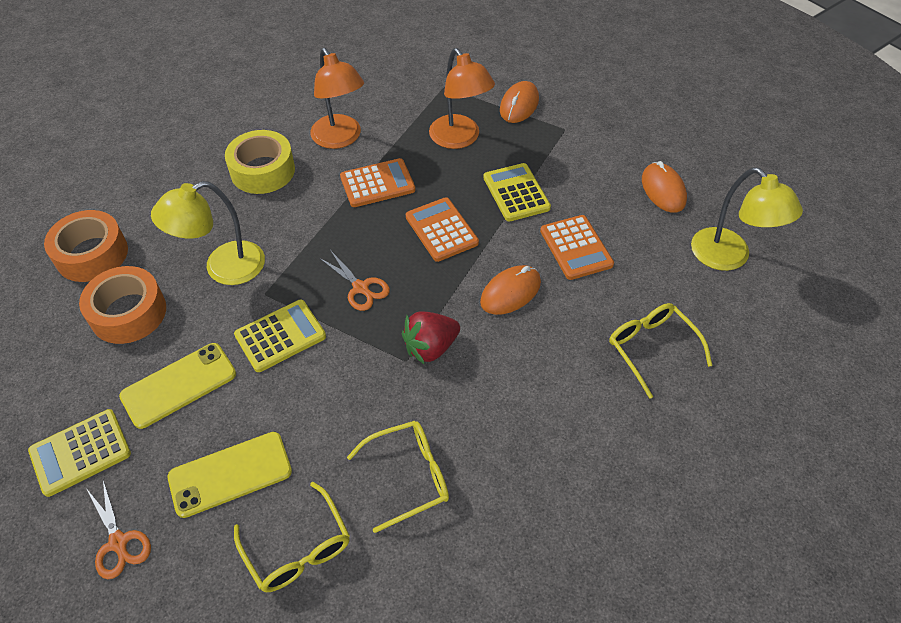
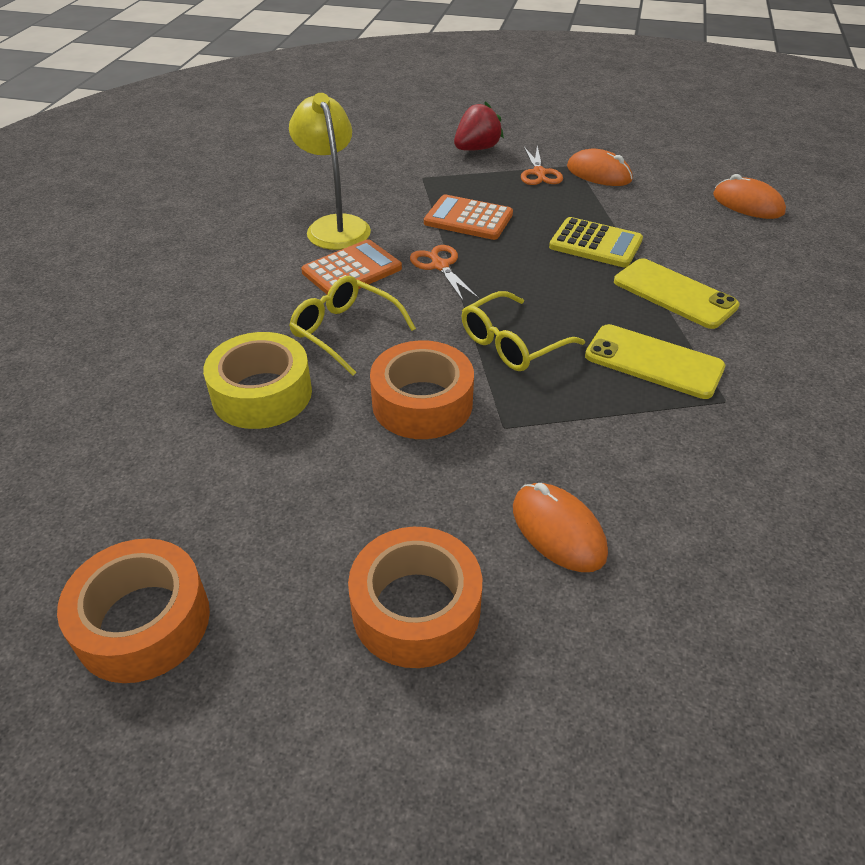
orange calculator: 3 -> 2
orange lamp: 2 -> 0
orange tape: 2 -> 3
yellow calculator: 3 -> 1
yellow glasses: 3 -> 2
yellow lamp: 2 -> 1

